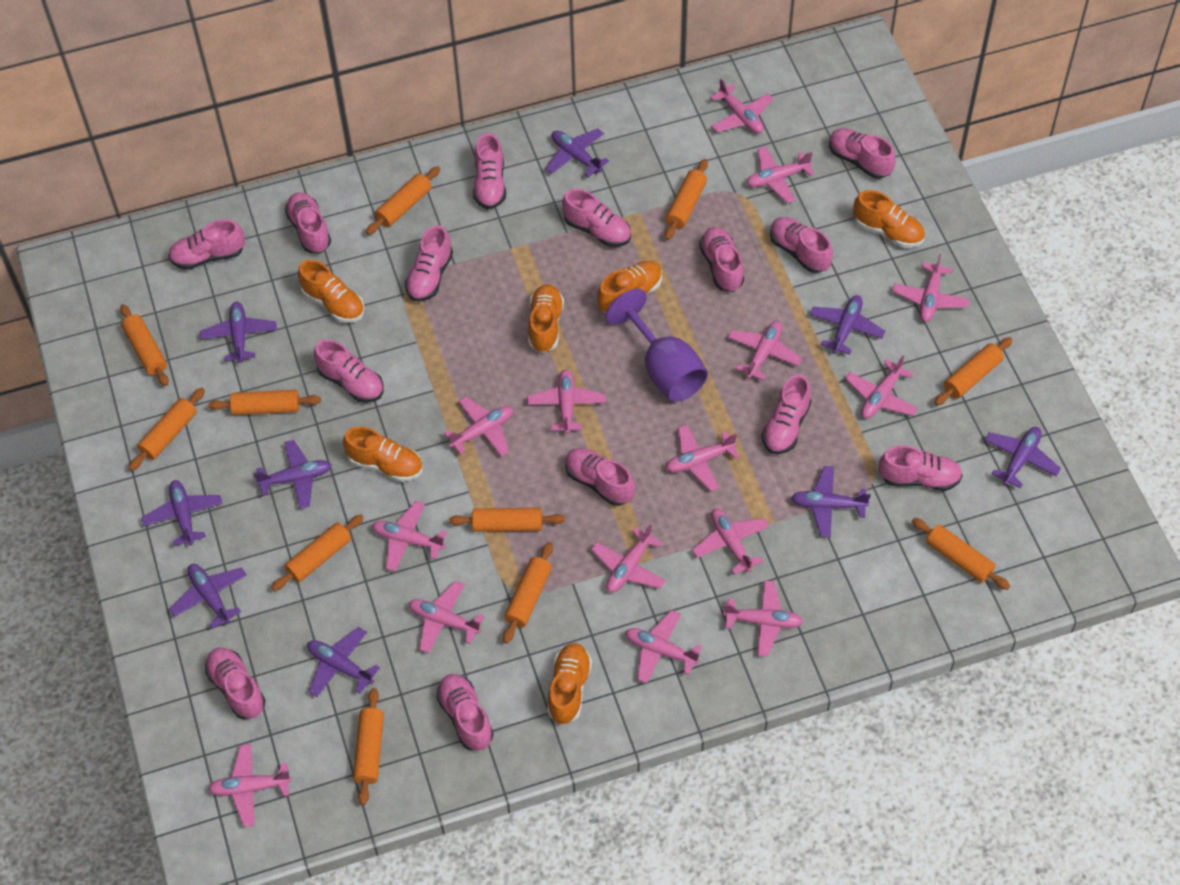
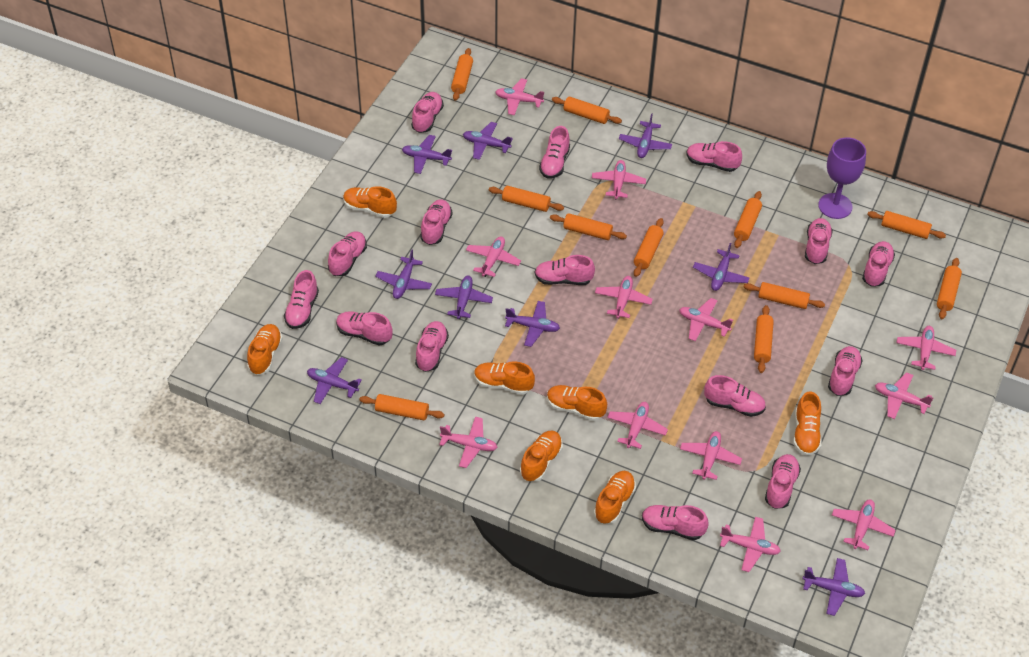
orange shoe: 6 -> 7
pink plane: 15 -> 12
pink shoe: 14 -> 15

